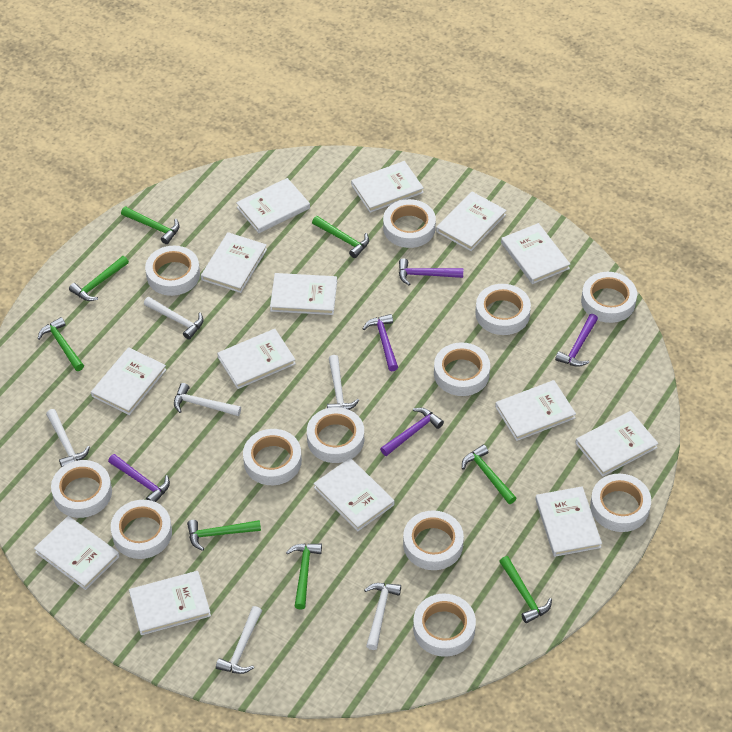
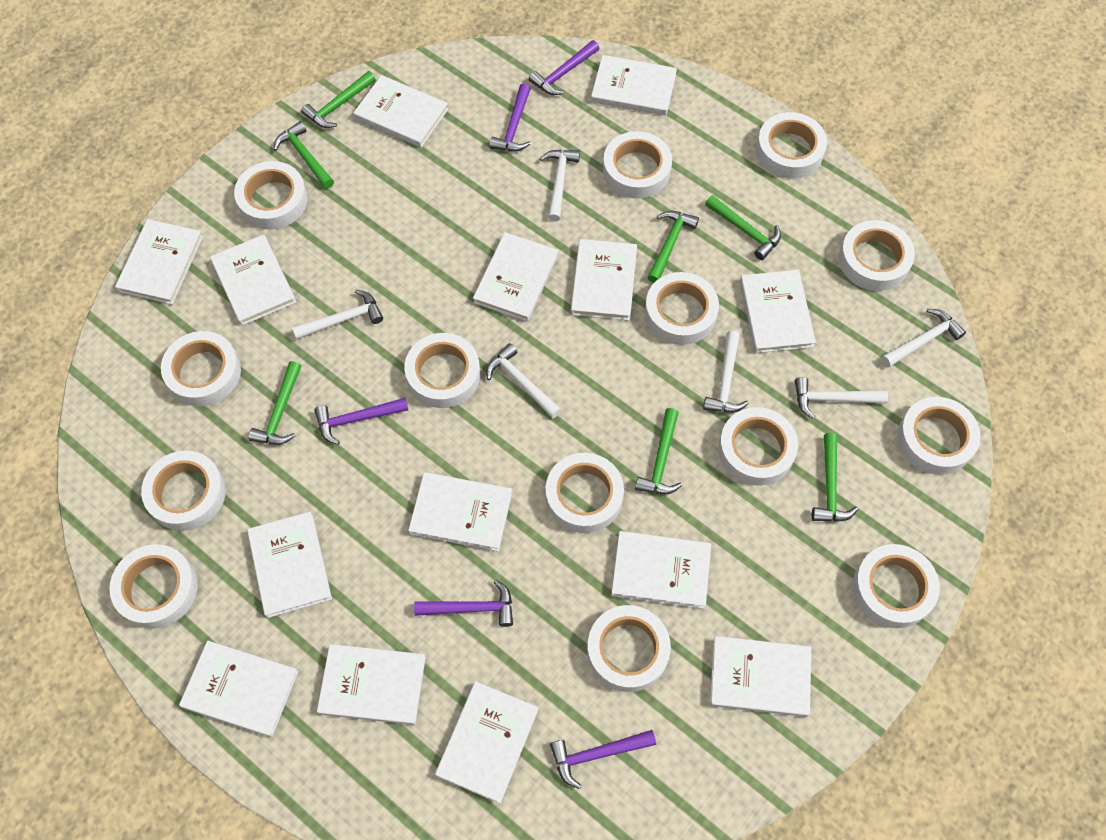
green hammer: 8 -> 7
white tape: 12 -> 14

